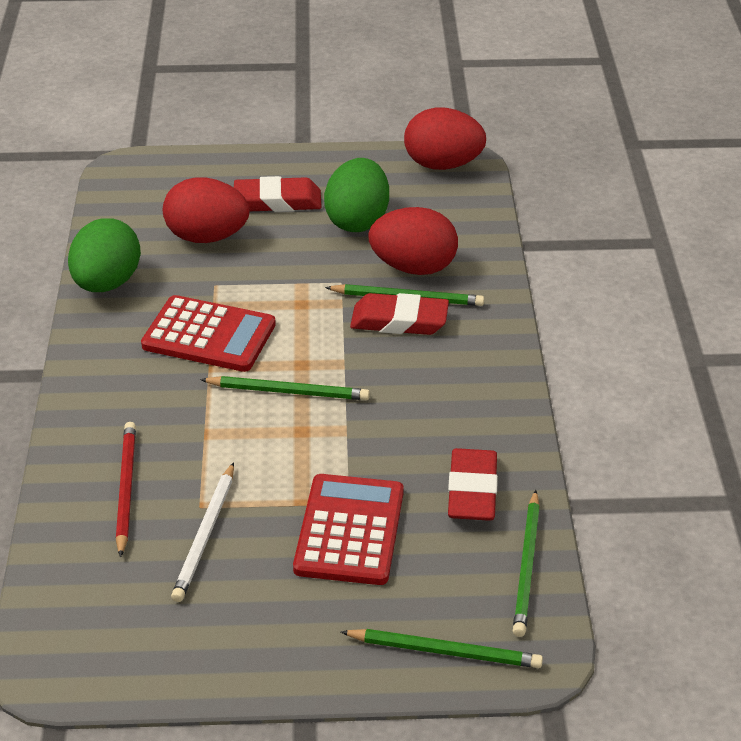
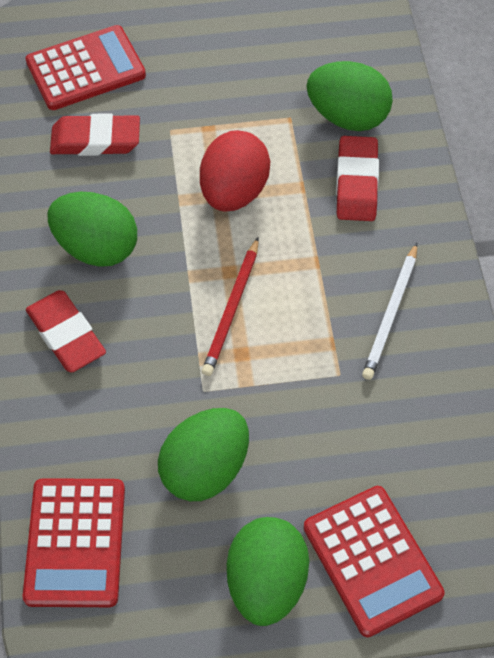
green egg: 2 -> 4
green pencil: 4 -> 0
red calculator: 2 -> 3
red egg: 3 -> 1

